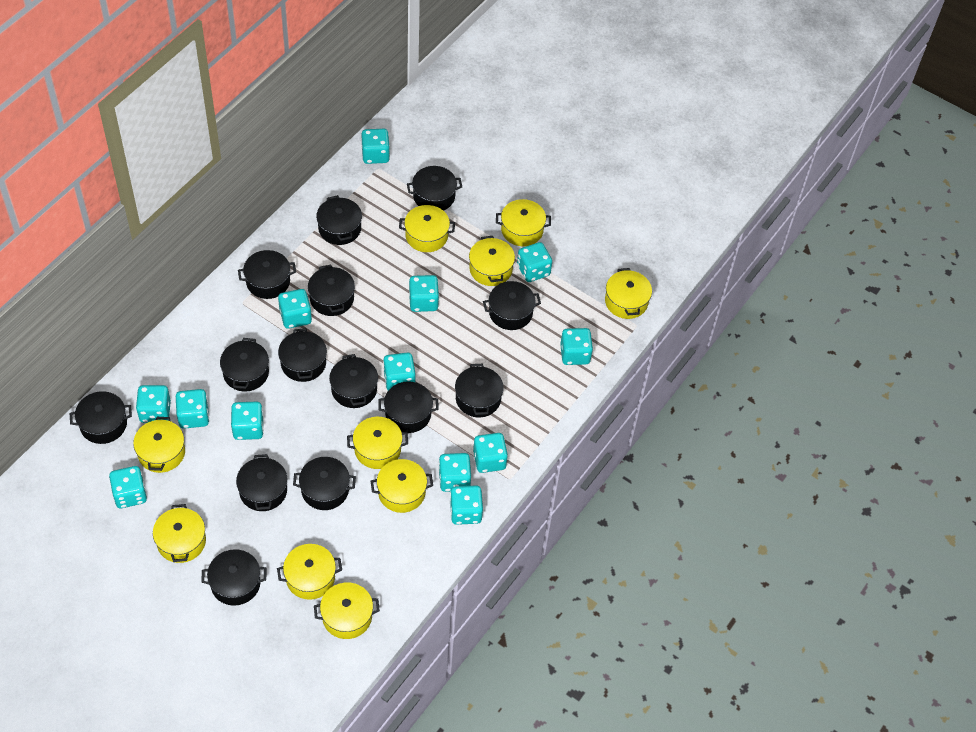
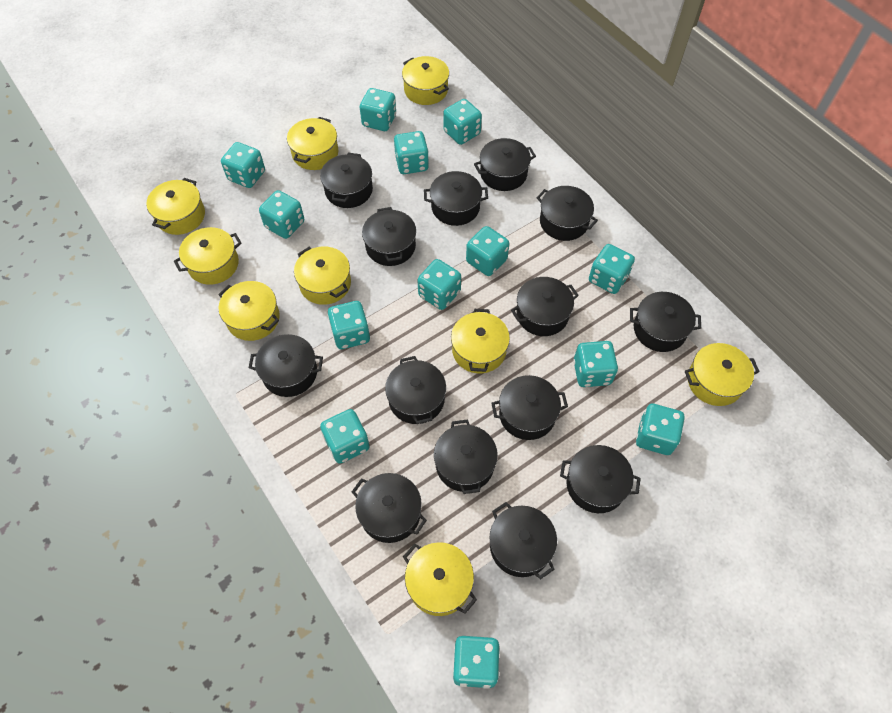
yellow pot: 10 -> 9

